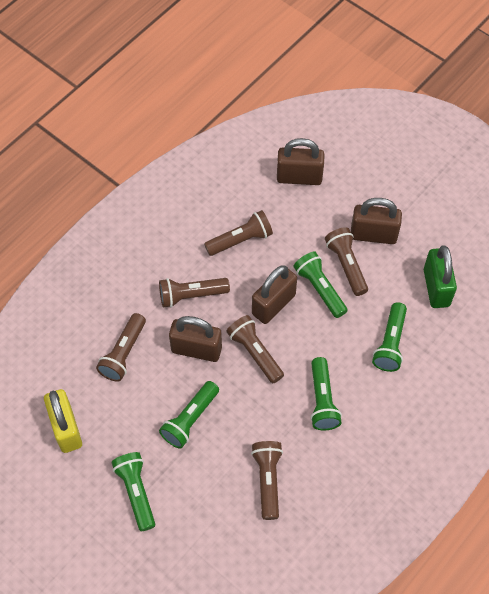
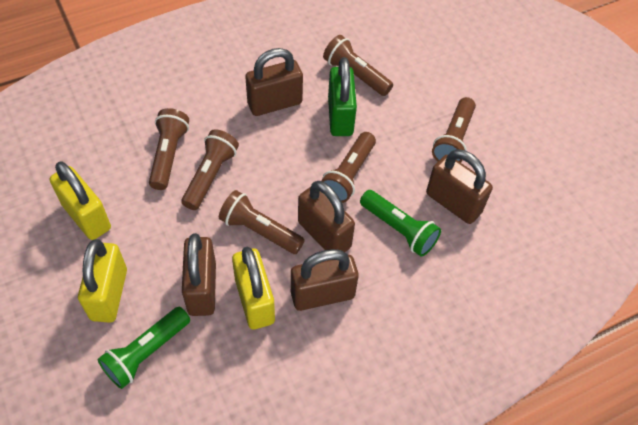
brown padlock: 4 -> 5
green flashlight: 5 -> 2
yellow padlock: 1 -> 3

